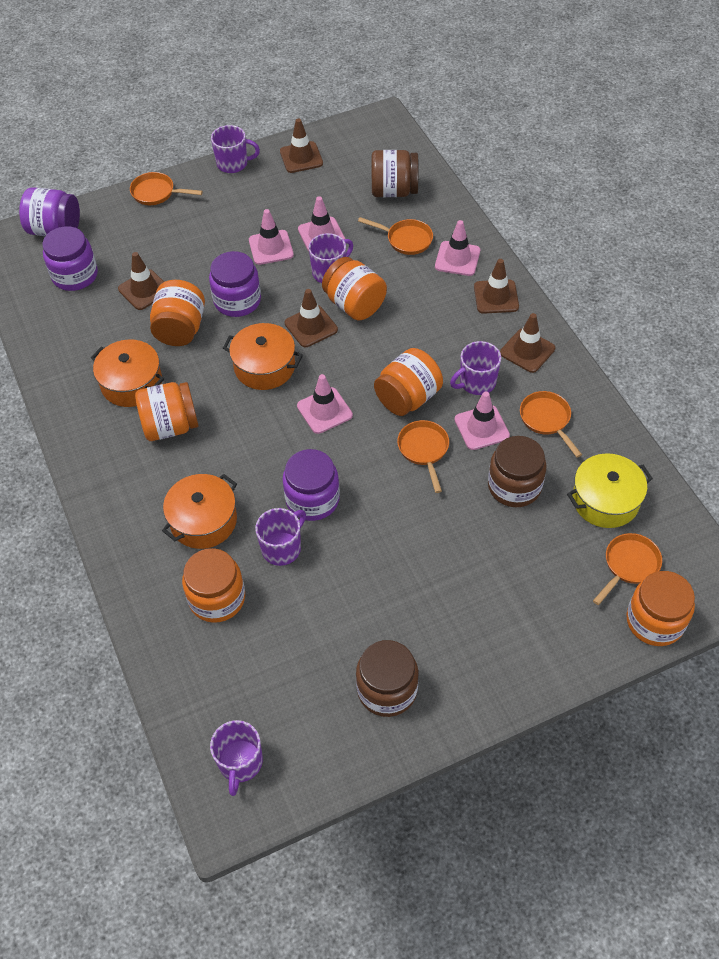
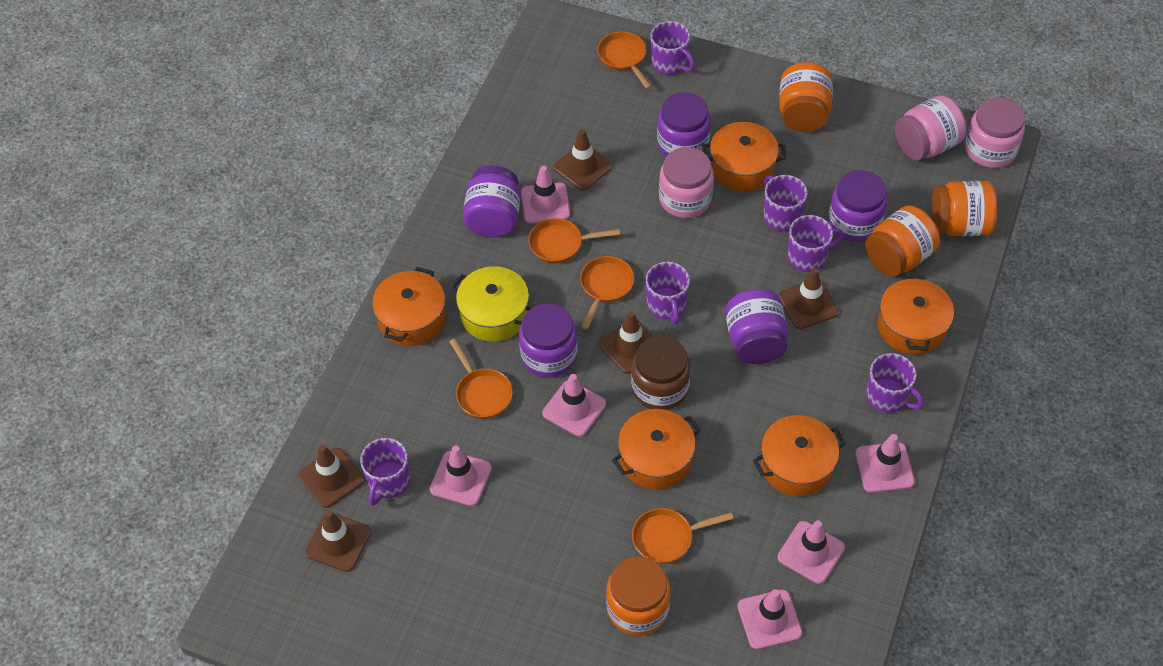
brown jar: 3 -> 1
orange jar: 6 -> 4
orange pot: 3 -> 5
pink jar: 0 -> 3
pink traffic cone: 5 -> 6
purple jar: 4 -> 5
purple mug: 5 -> 6

